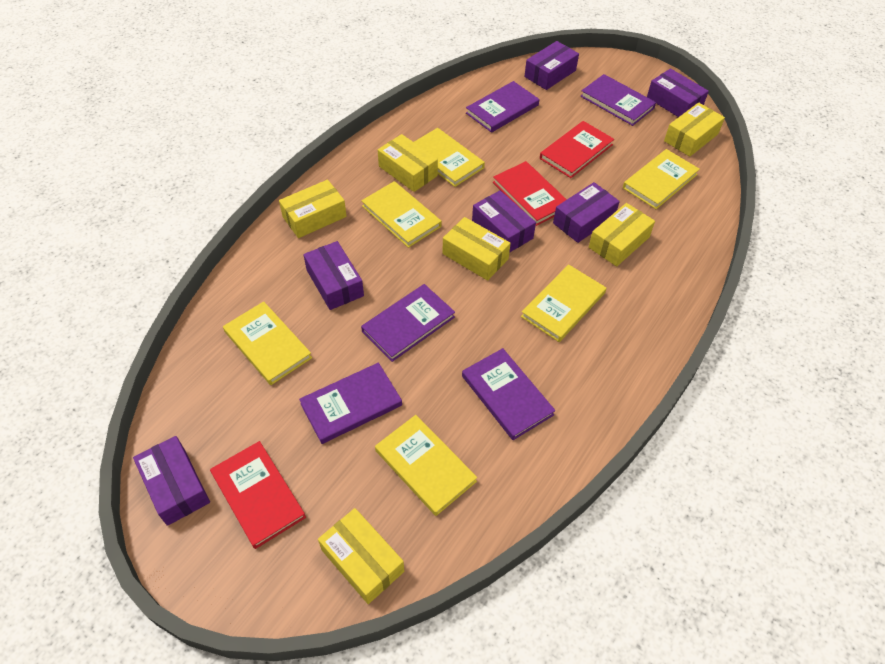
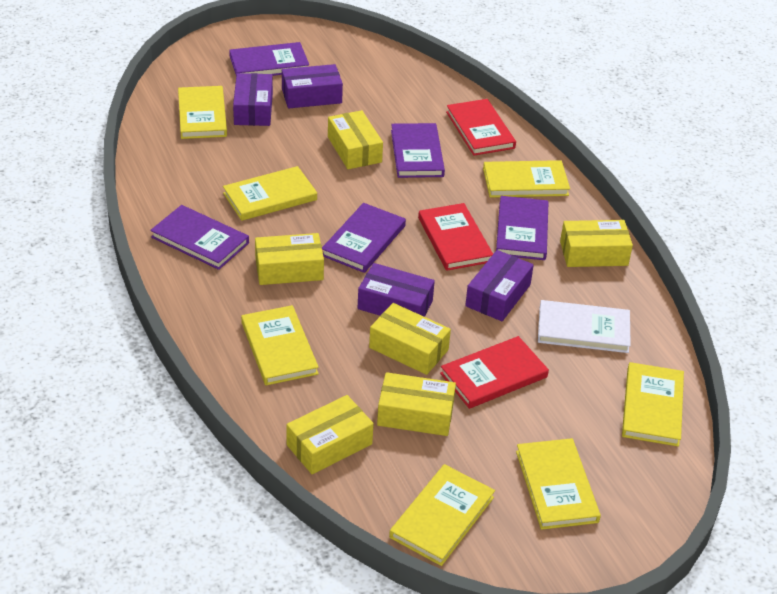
purple box: 6 -> 4
white book: 0 -> 1
yellow book: 6 -> 7

